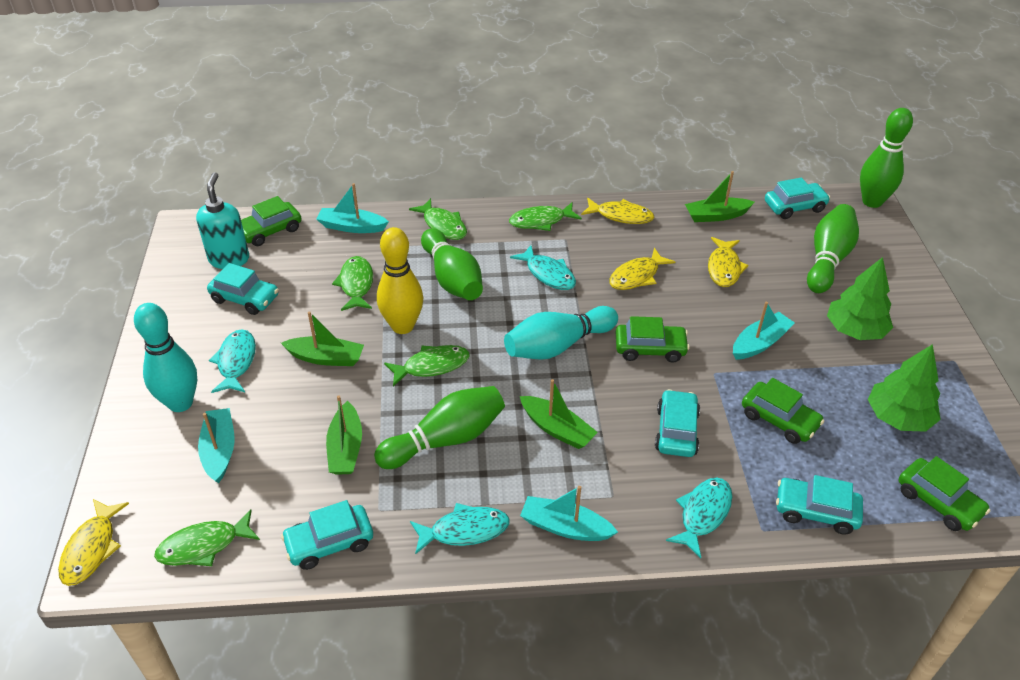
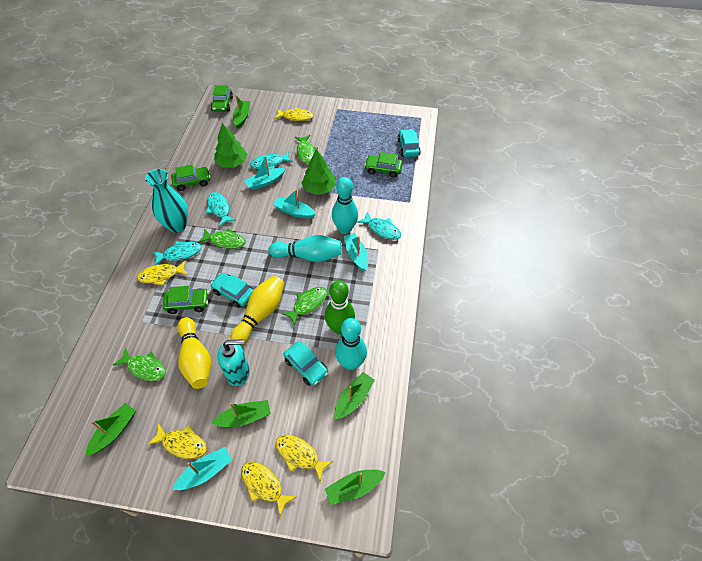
green boat: 4 -> 5
green bowling pin: 4 -> 1
green fish: 5 -> 4
turquoise bowling pin: 2 -> 3
turquoise car: 5 -> 3
turquoise vase: 0 -> 1
yellow bowling pin: 1 -> 2
yellow fish: 4 -> 5

